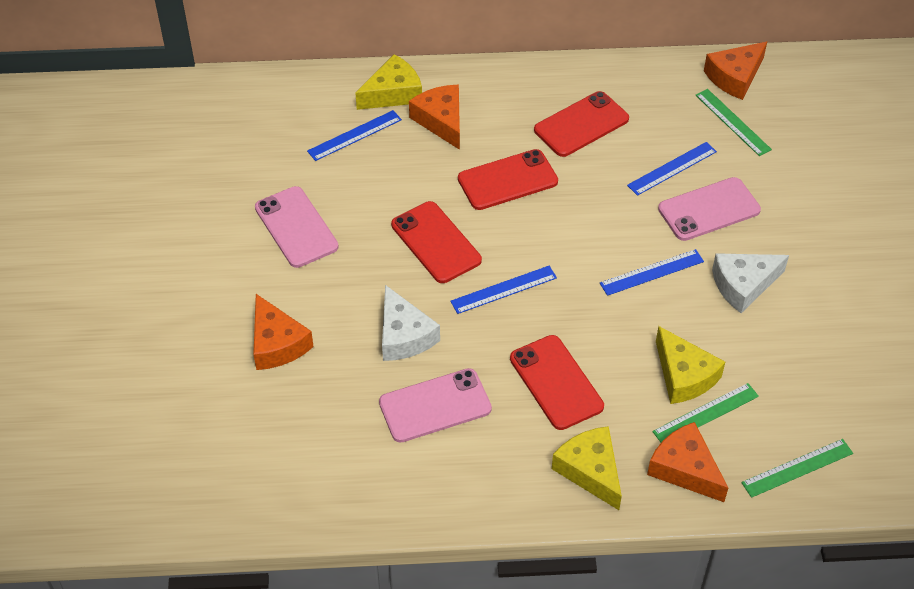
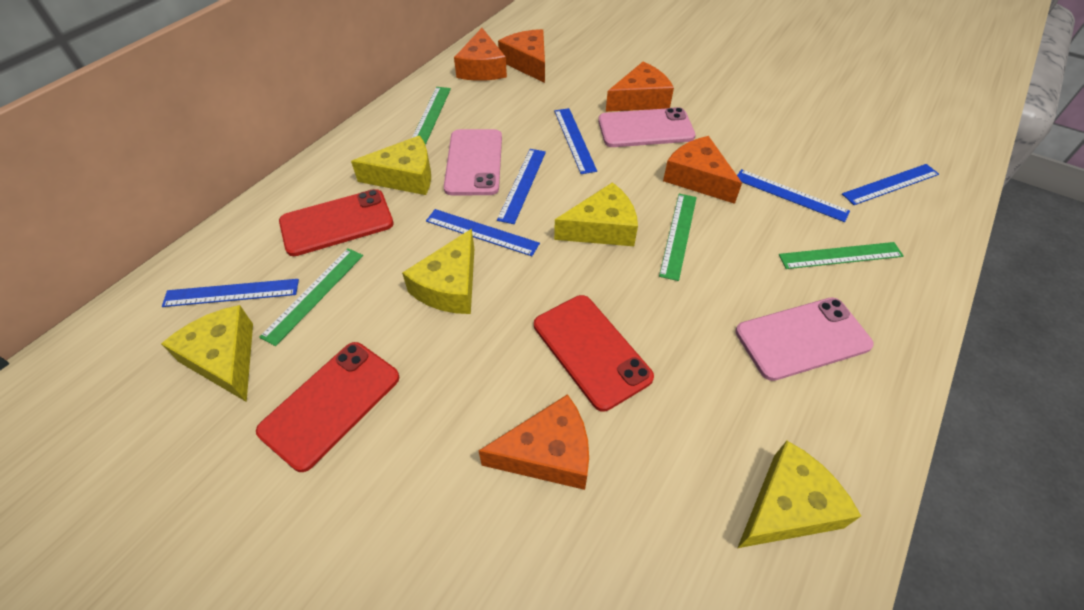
blue ruler: 4 -> 6
green ruler: 3 -> 4
orange cheese: 4 -> 5
red phone: 4 -> 3
white cheese: 2 -> 0
yellow cheese: 3 -> 5

